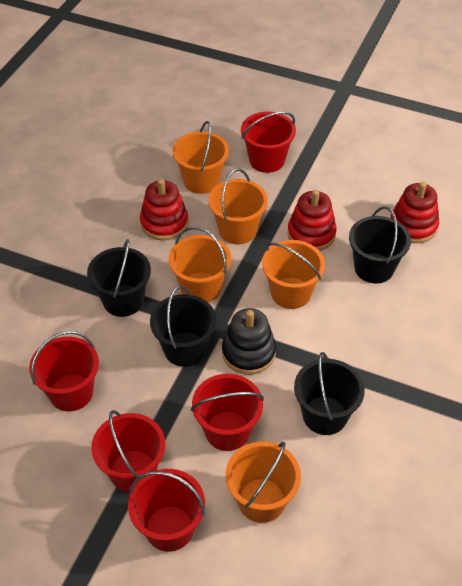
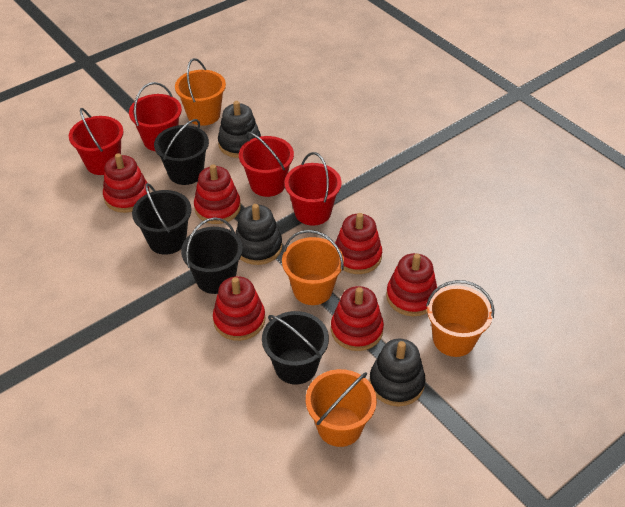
black stacking toy: 1 -> 3
orange bucket: 5 -> 4
red bucket: 5 -> 4
red stacking toy: 3 -> 6

